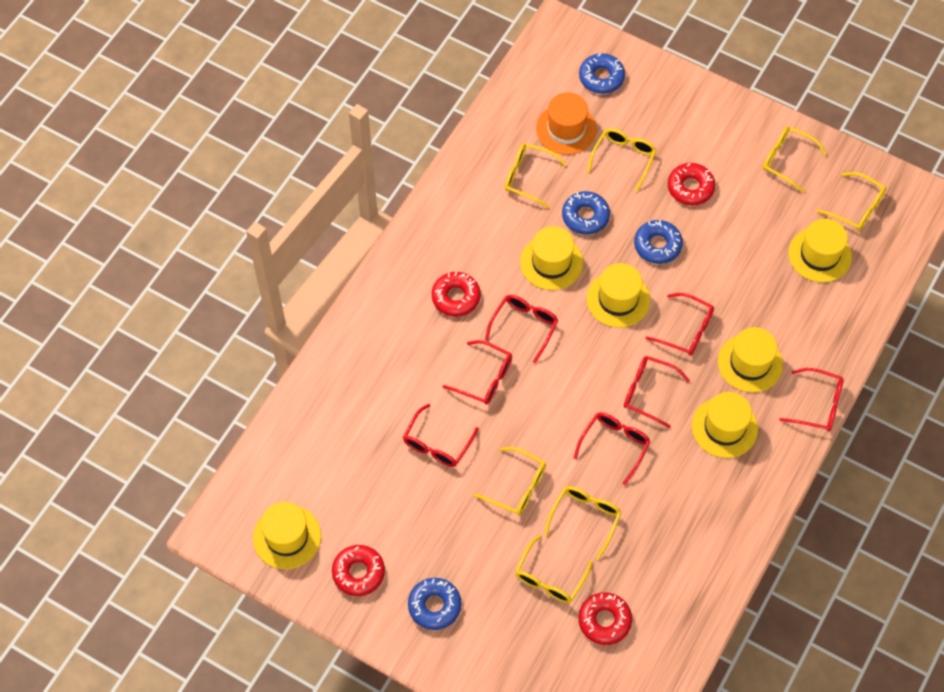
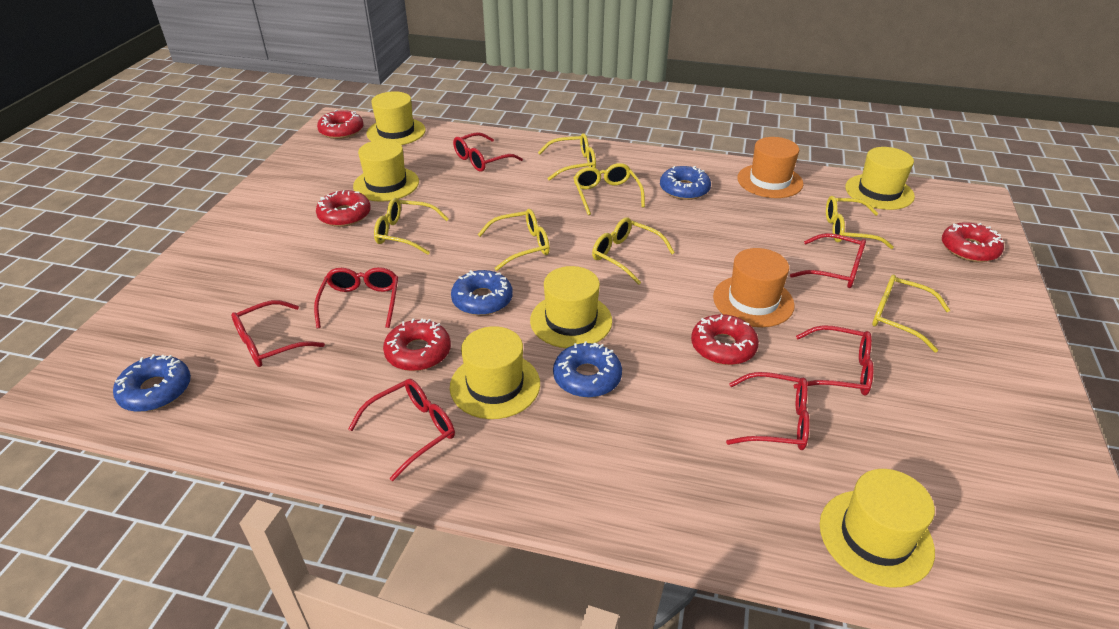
orange hat: 1 -> 2
red donut: 4 -> 5

